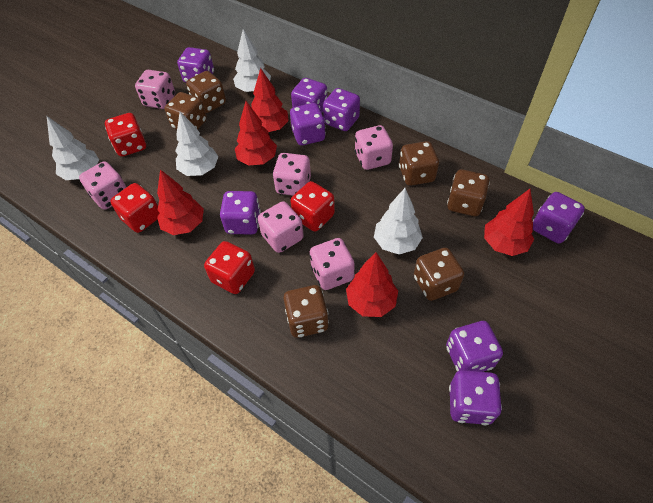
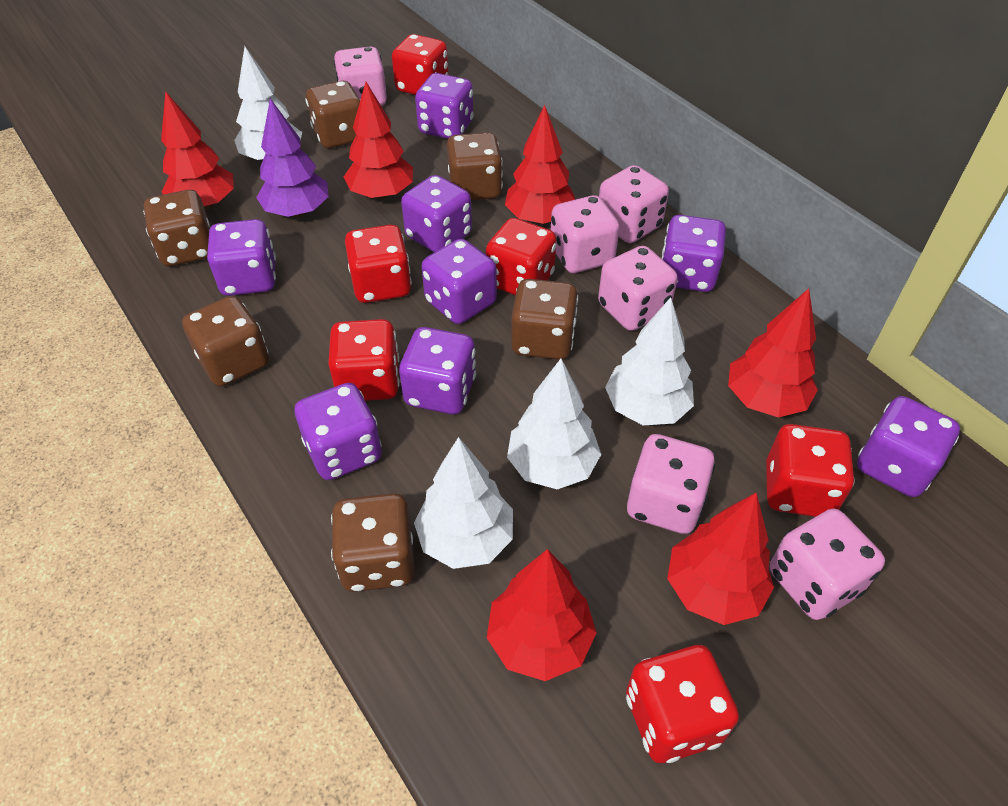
purple tree: 0 -> 1
red dice: 4 -> 6
red tree: 5 -> 6

